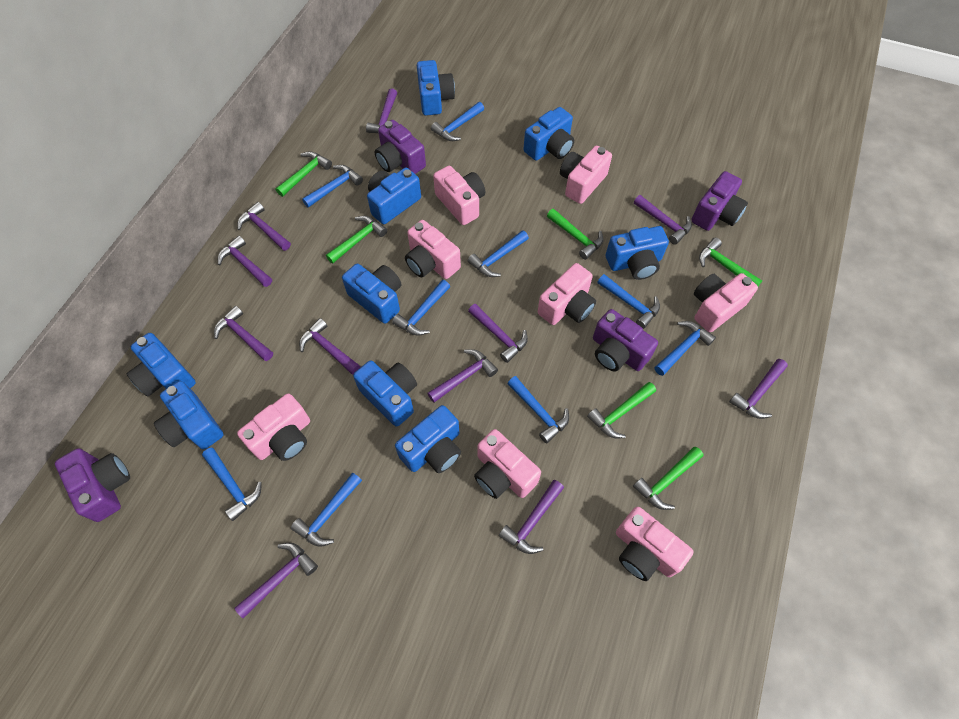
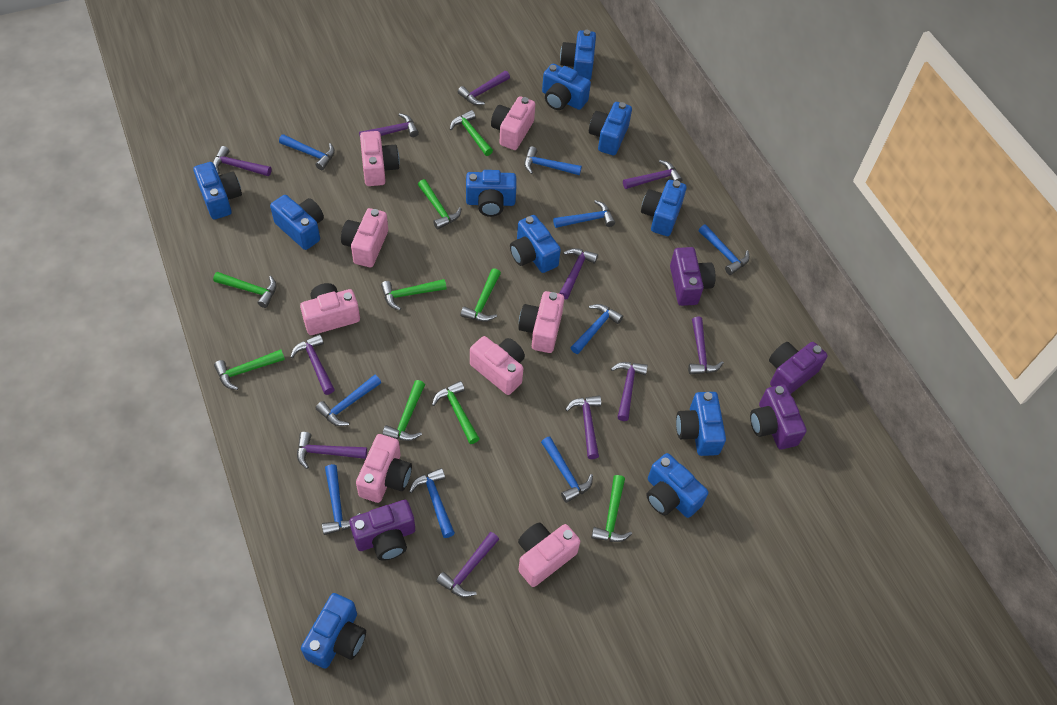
blue camera: 9 -> 11
green hammer: 6 -> 9

